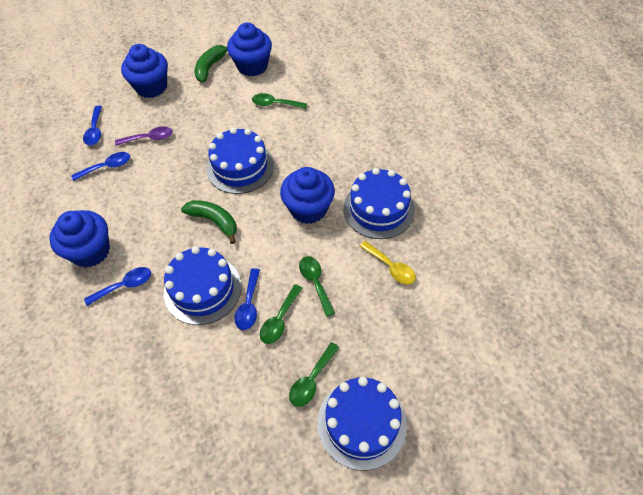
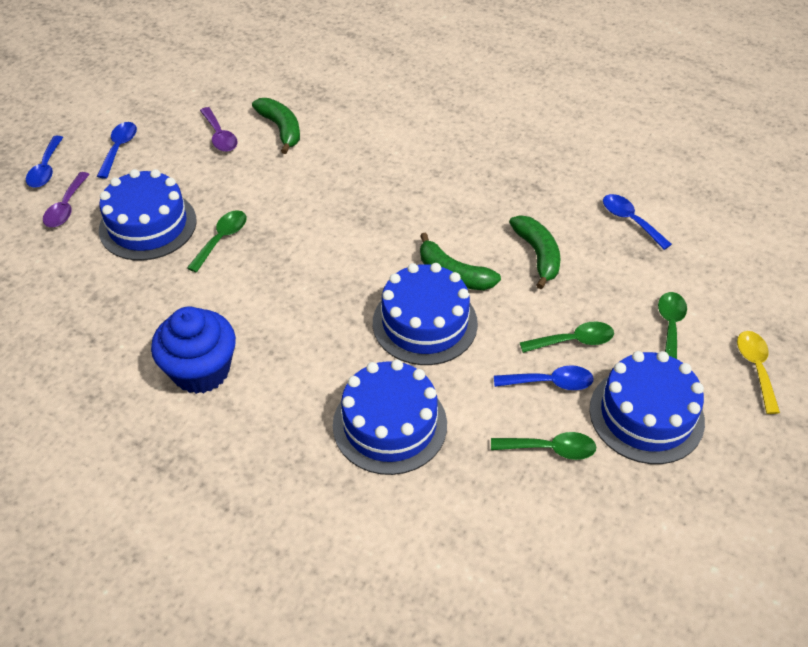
blue cupcake: 4 -> 1
green banana: 2 -> 3
purple spoon: 1 -> 2

